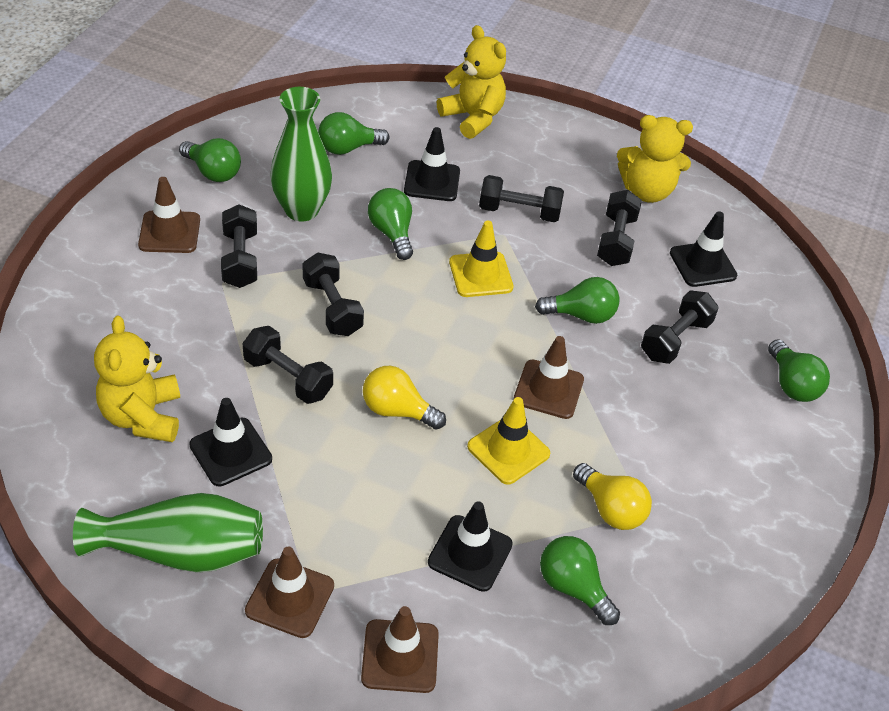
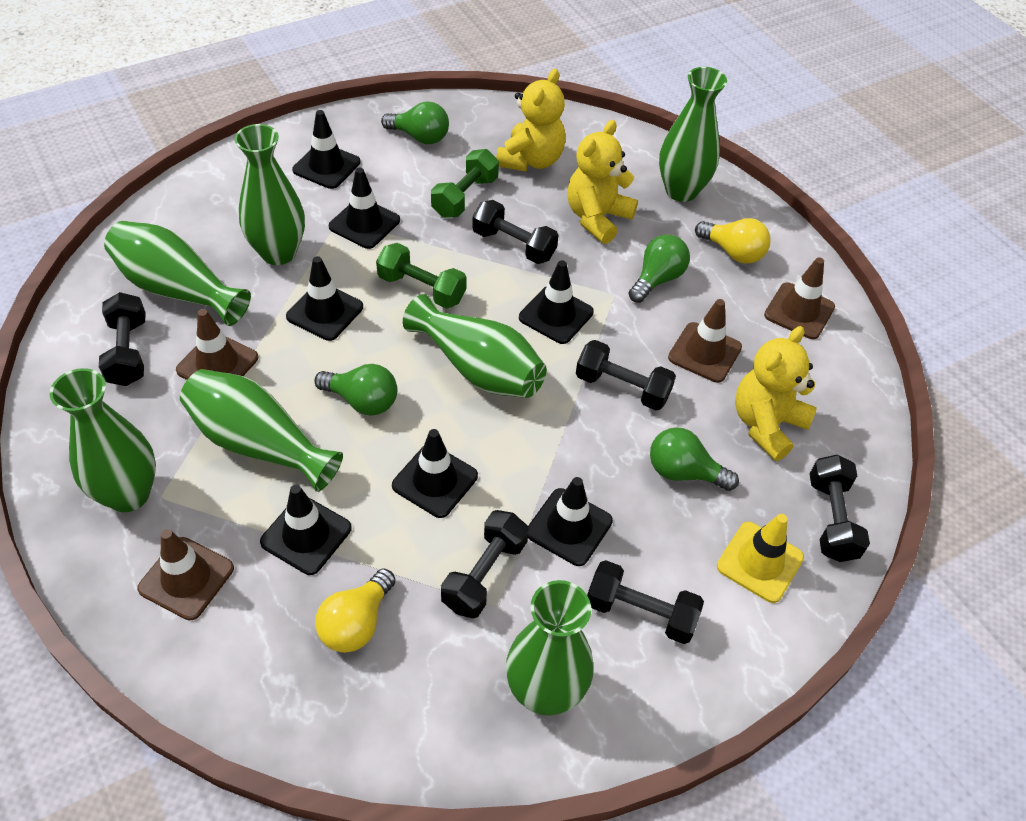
black traffic cone: 4 -> 7
green dumbbell: 0 -> 2
green light bulb: 6 -> 4
green vase: 2 -> 7
yellow traffic cone: 2 -> 1

